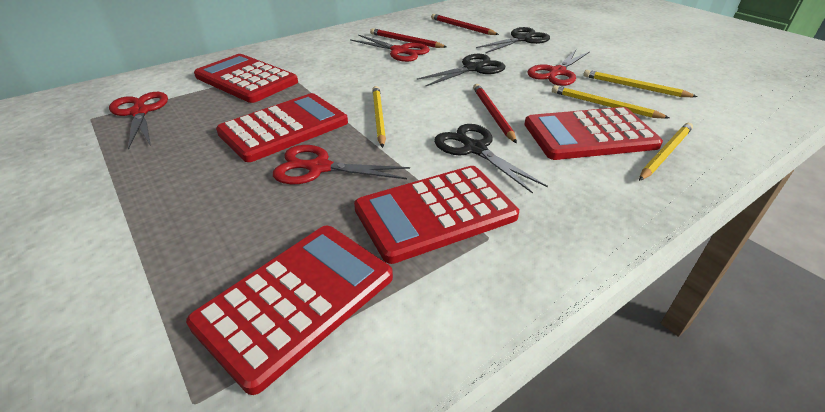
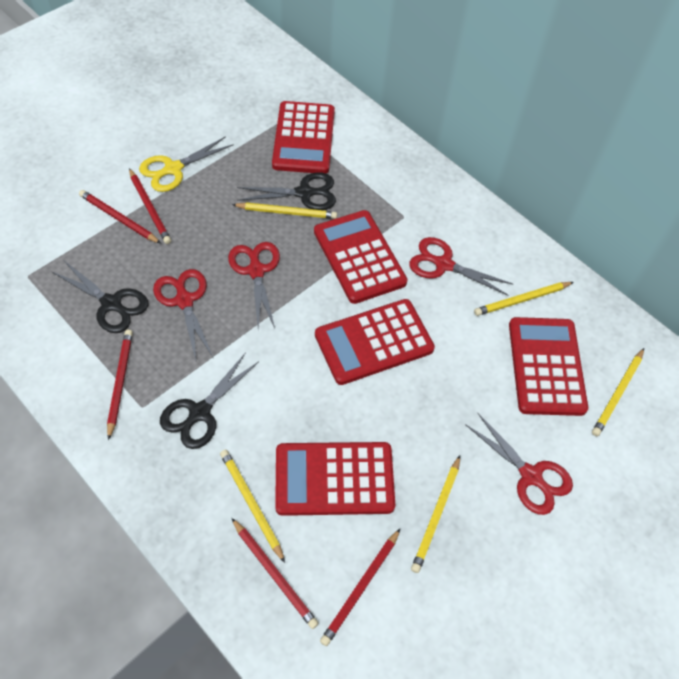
red pencil: 3 -> 5
yellow pencil: 4 -> 5
yellow scissors: 0 -> 1

